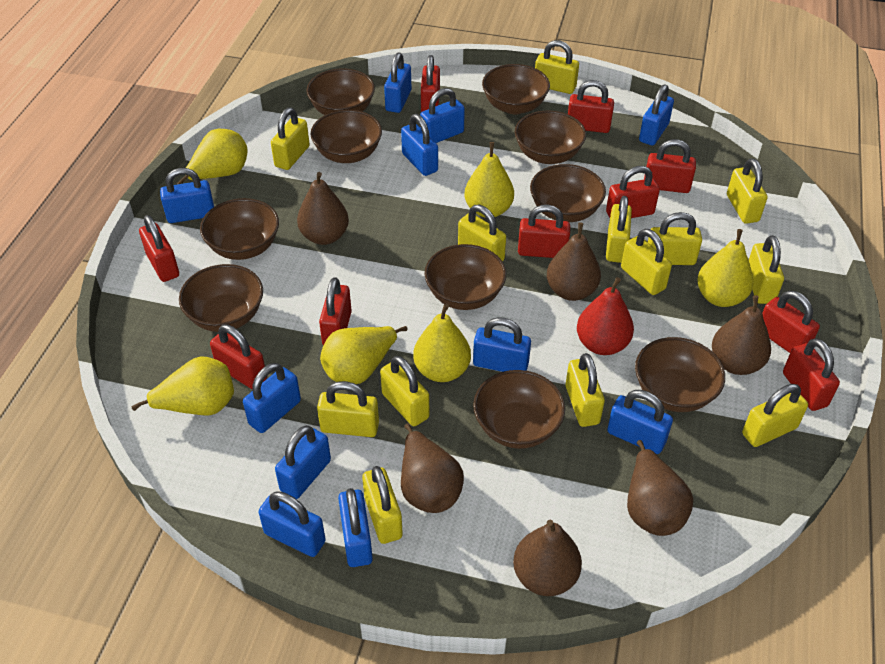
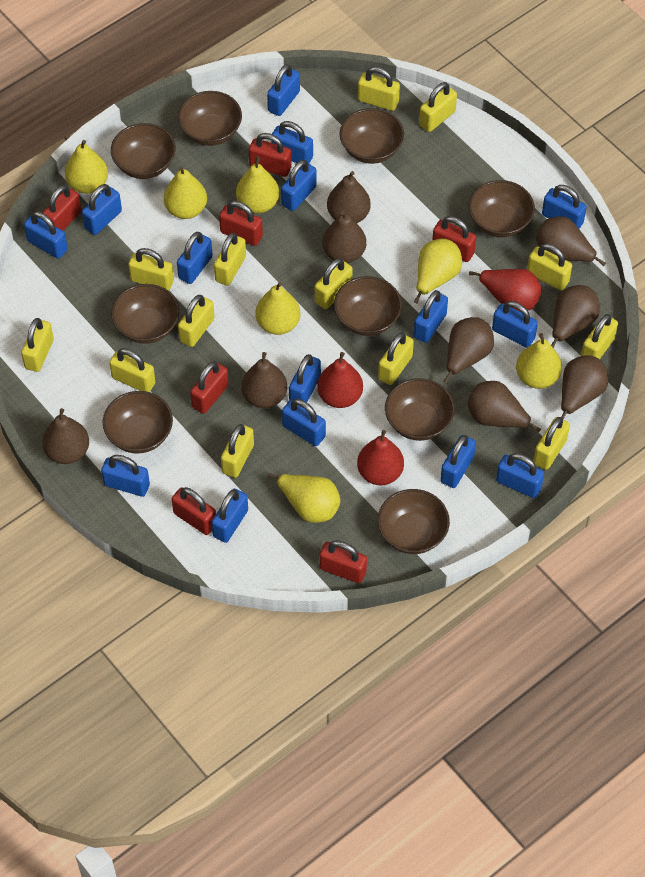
blue padlock: 11 -> 15
brown bowl: 10 -> 9
brown pear: 6 -> 9
red padlock: 10 -> 7
red pear: 1 -> 3
yellow pear: 6 -> 7

